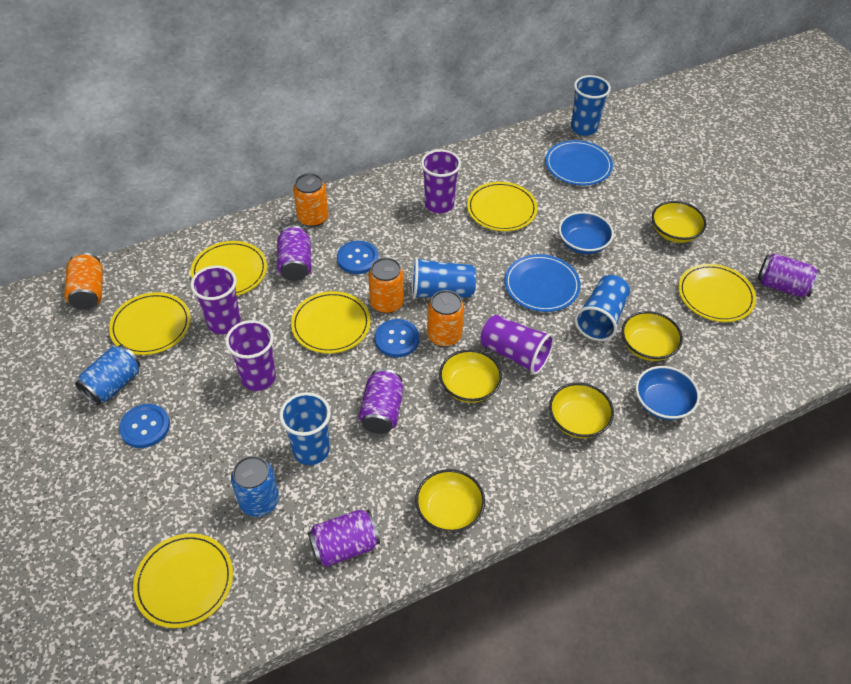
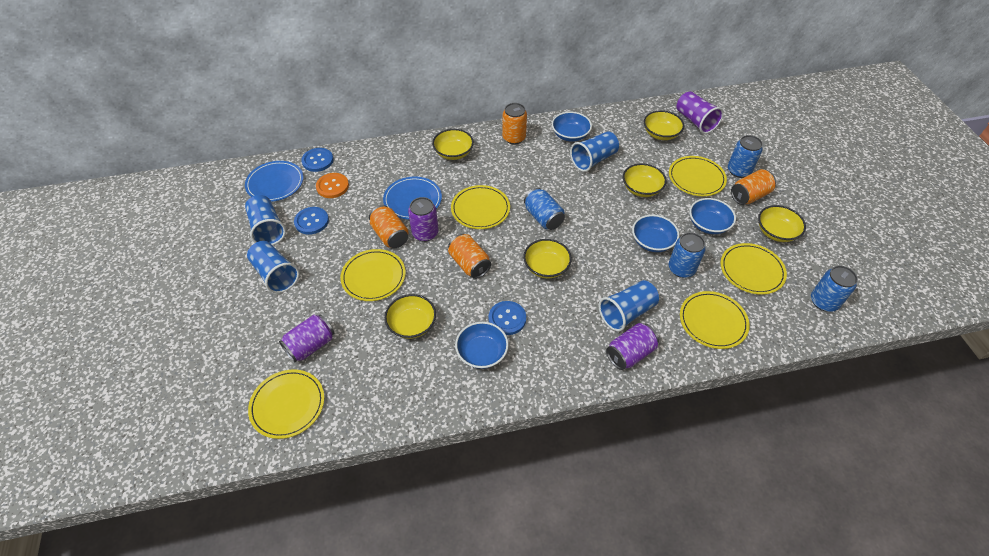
blue bowl: 2 -> 4
blue can: 2 -> 4
orange button: 0 -> 1
purple can: 4 -> 3
purple cup: 4 -> 1
yellow bowl: 5 -> 6

